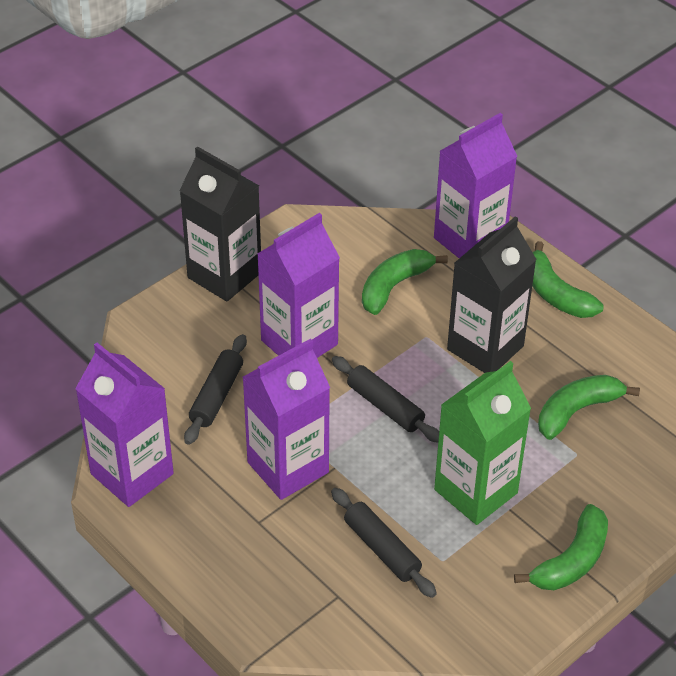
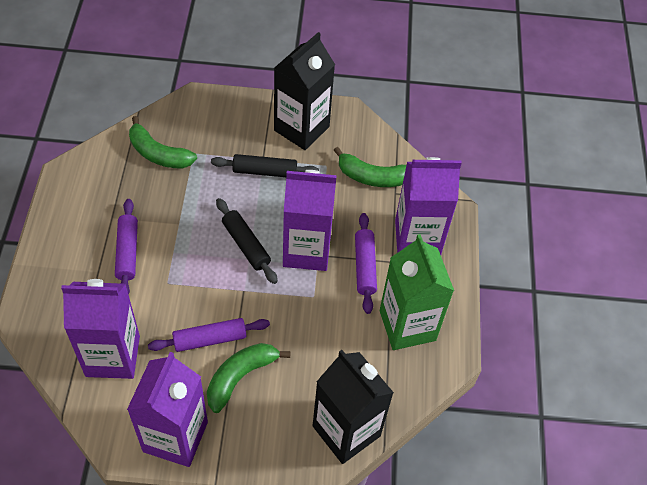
black rolling pin: 3 -> 2
green banana: 4 -> 3
purple rolling pin: 0 -> 3

